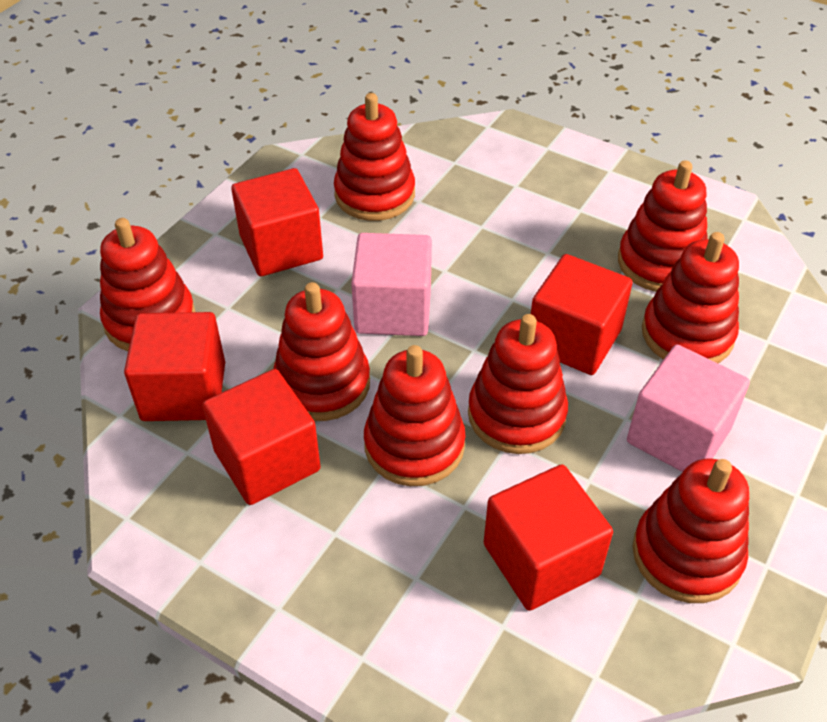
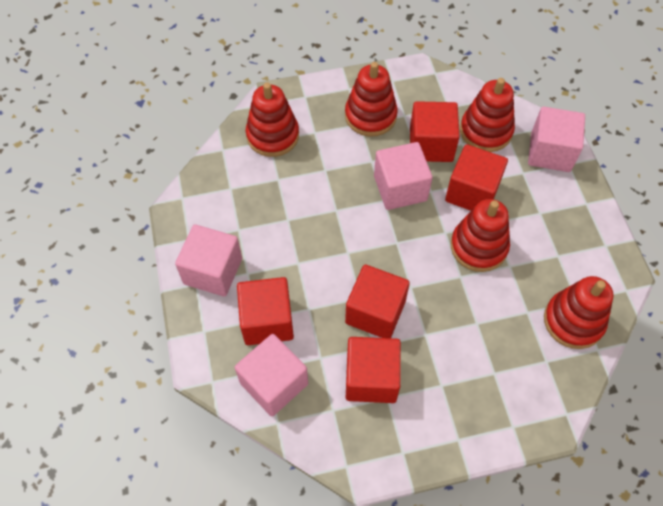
pink cube: 2 -> 4
red stacking toy: 8 -> 5

